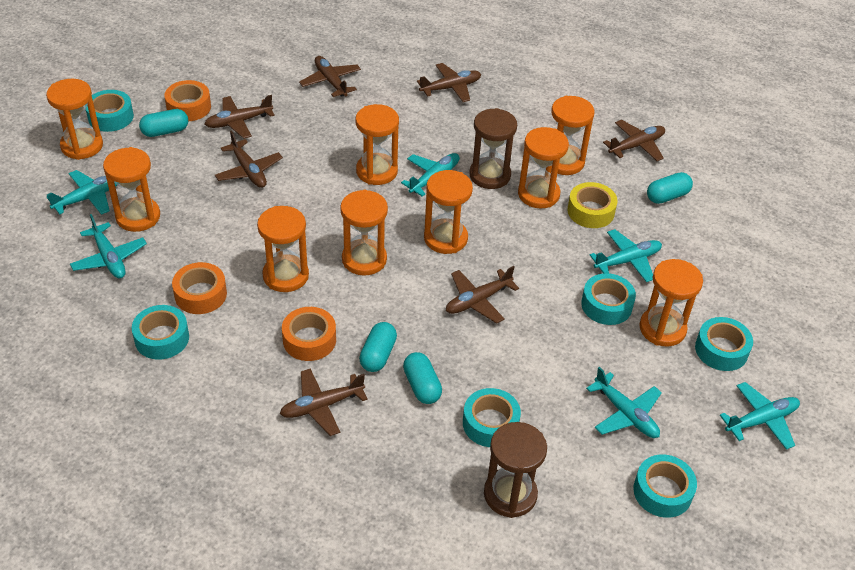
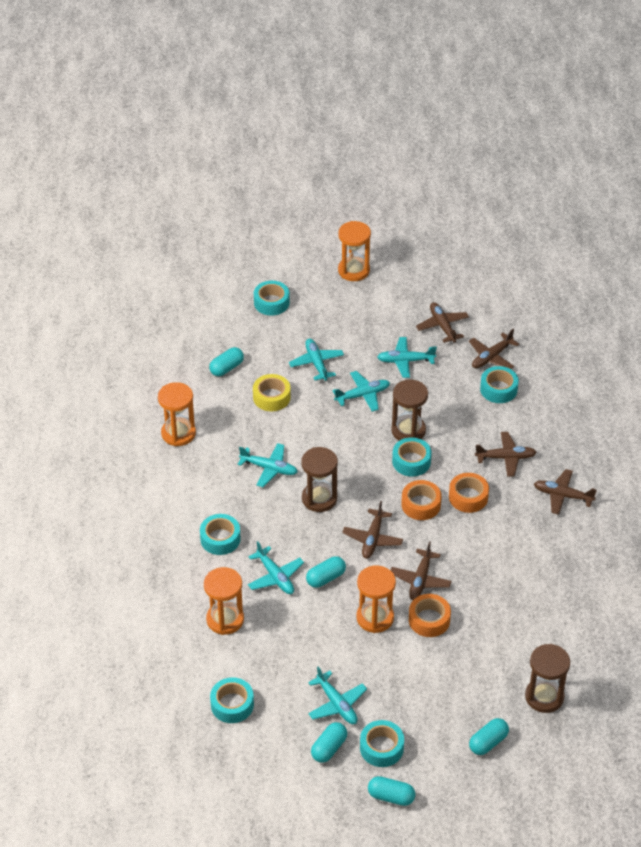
brown hourglass: 2 -> 3
brown plane: 7 -> 6
orange hourglass: 9 -> 4
turquoise capsule: 4 -> 5

